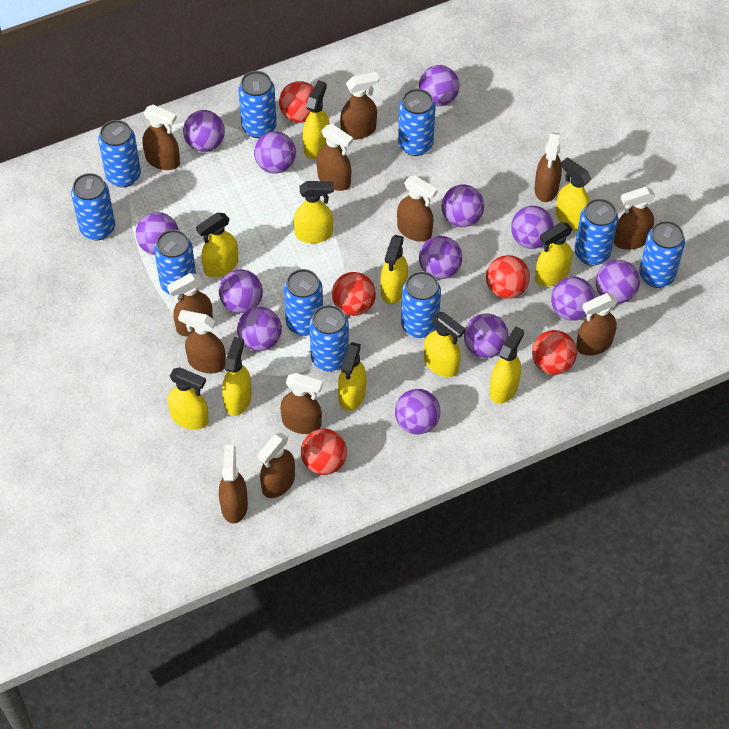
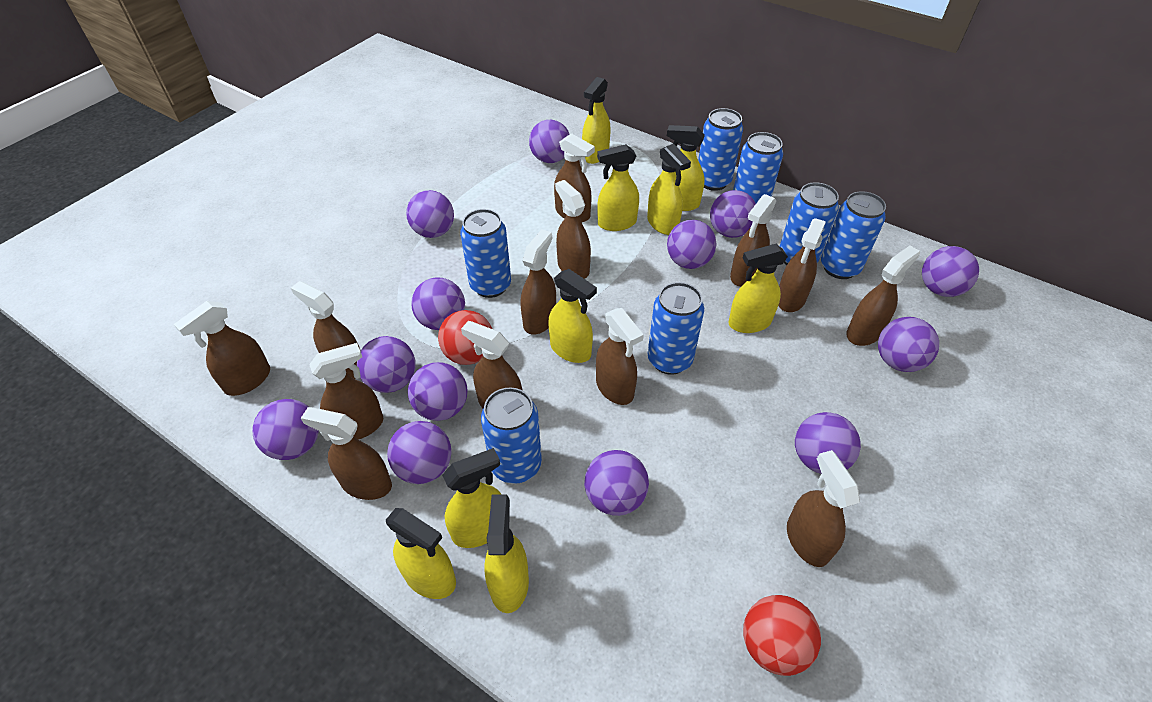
blue can: 10 -> 7
brown spray bottle: 12 -> 13
red ball: 5 -> 2
yellow spray bottle: 11 -> 9

